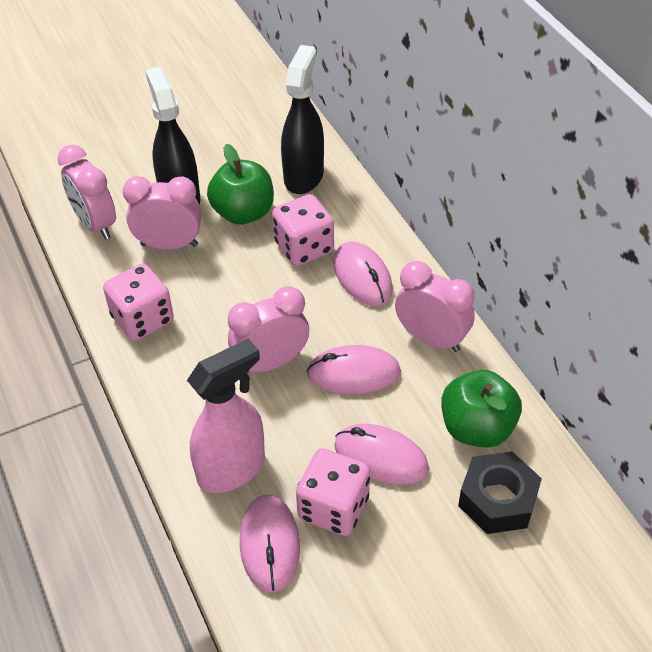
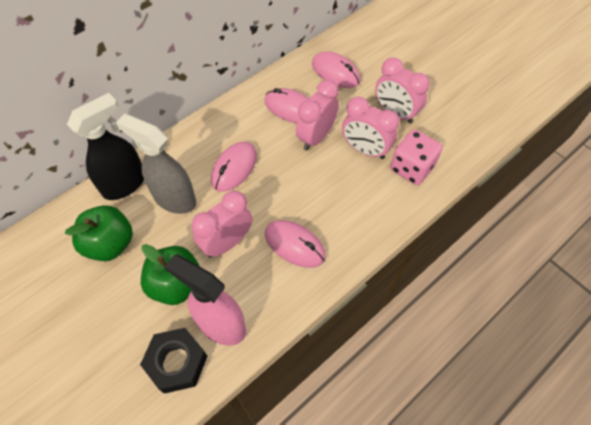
black spray bottle: 2 -> 1
grey spray bottle: 0 -> 1
pink dice: 3 -> 1

